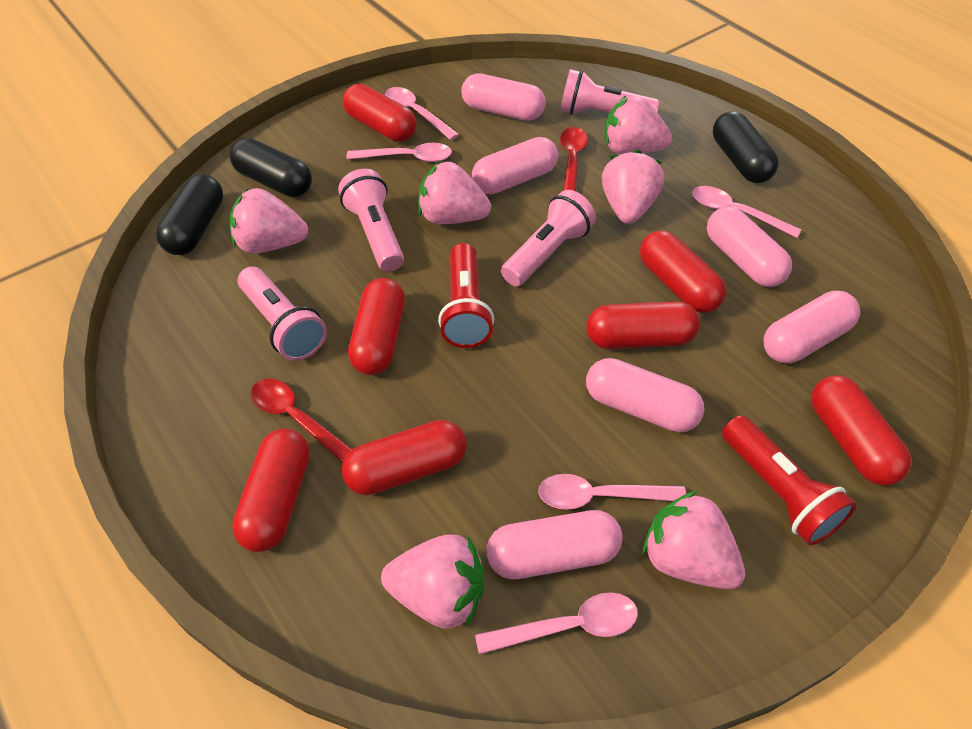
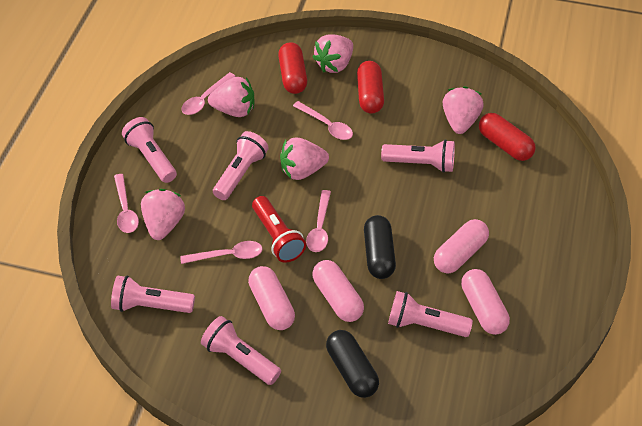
black capsule: 3 -> 2
pink capsule: 6 -> 4
pink flashlight: 4 -> 6
pink strawberry: 6 -> 5
red capsule: 7 -> 3
red flashlight: 2 -> 1
red spoon: 2 -> 0

